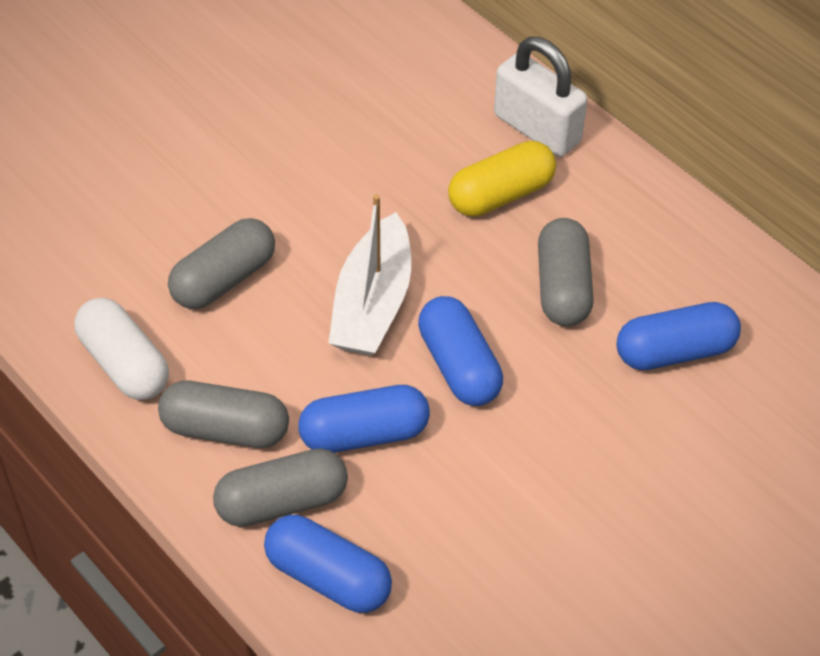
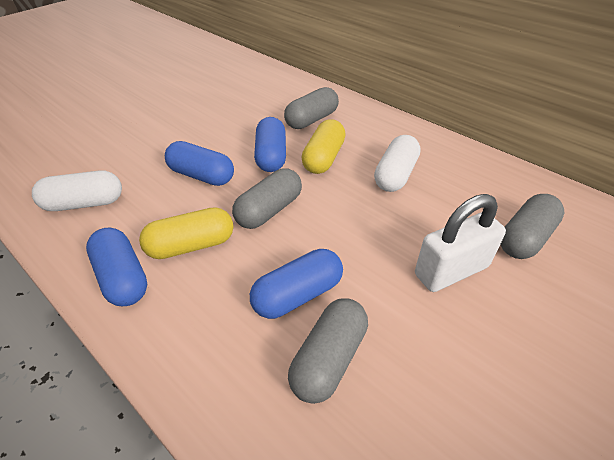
white boat: 1 -> 0
white capsule: 1 -> 2
yellow capsule: 1 -> 2

